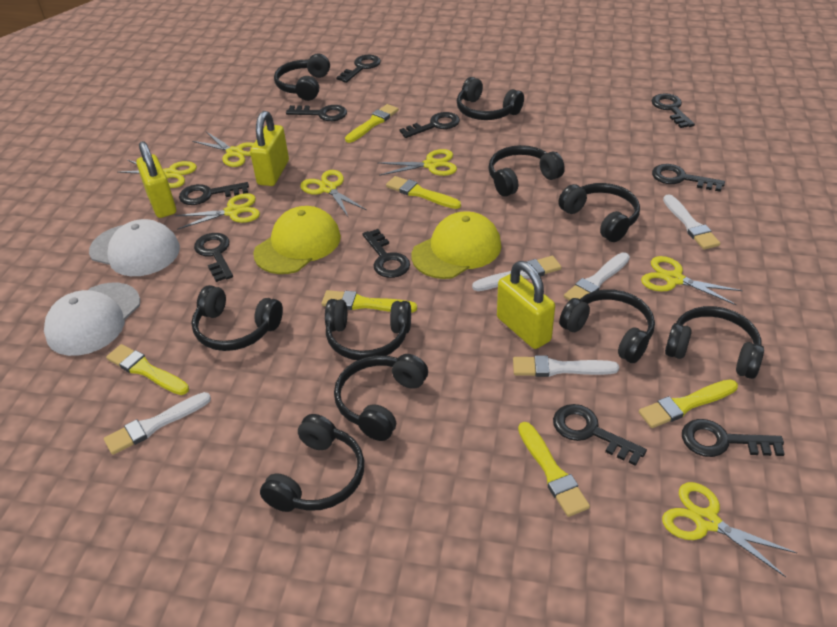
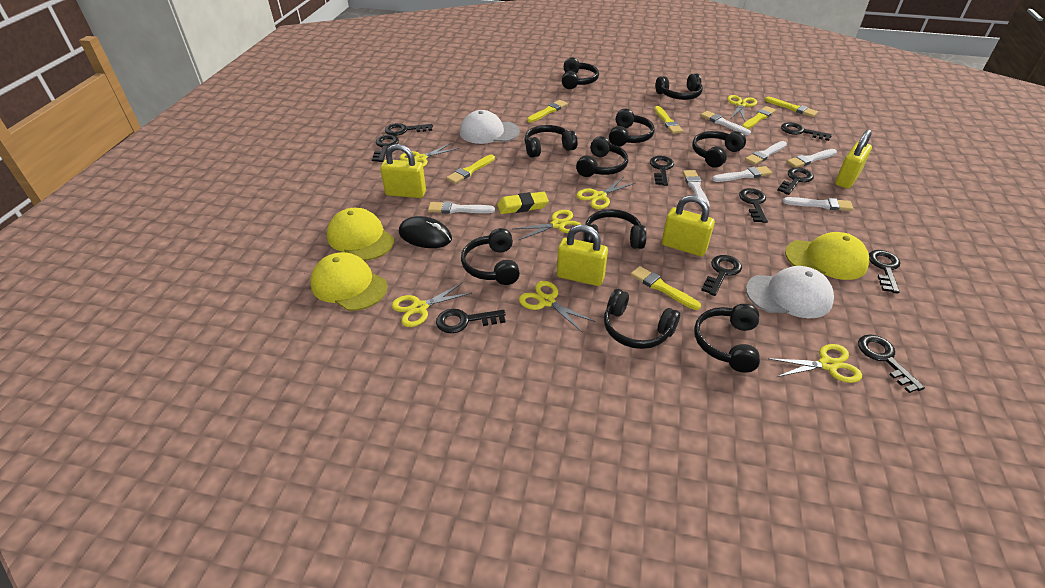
black mouse: 0 -> 1
white brush: 5 -> 7
yellow cap: 2 -> 3
yellow eraser: 0 -> 1
yellow padlock: 3 -> 4

